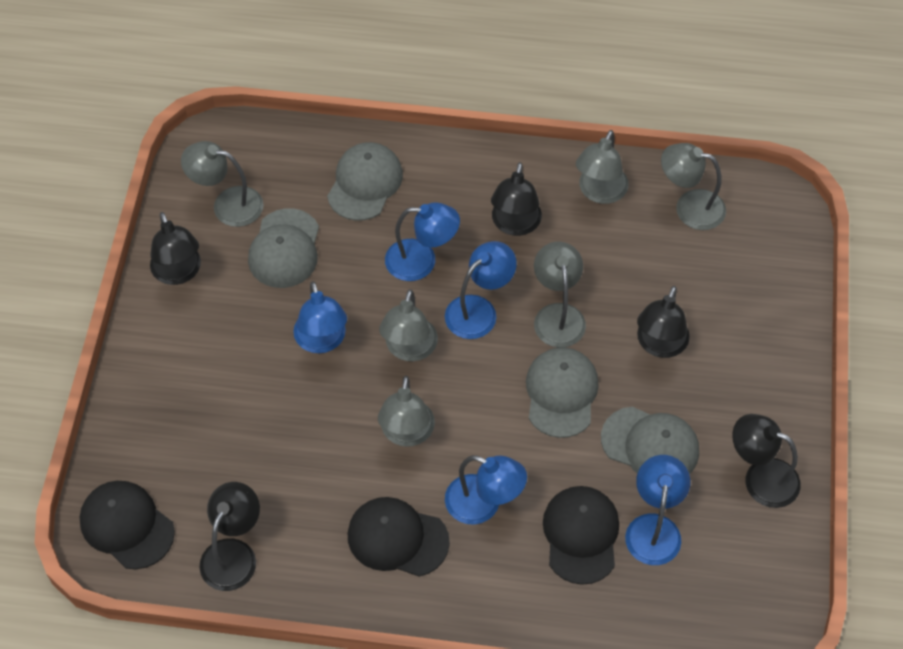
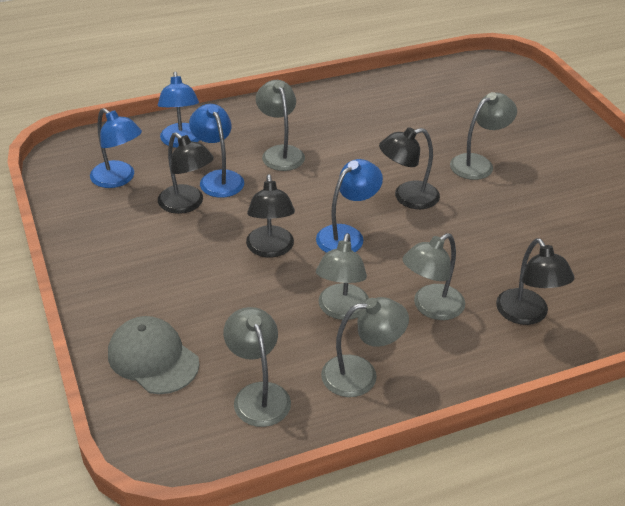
black cap: 3 -> 0
black lamp: 5 -> 4
blue lamp: 5 -> 4
grey cap: 4 -> 1

